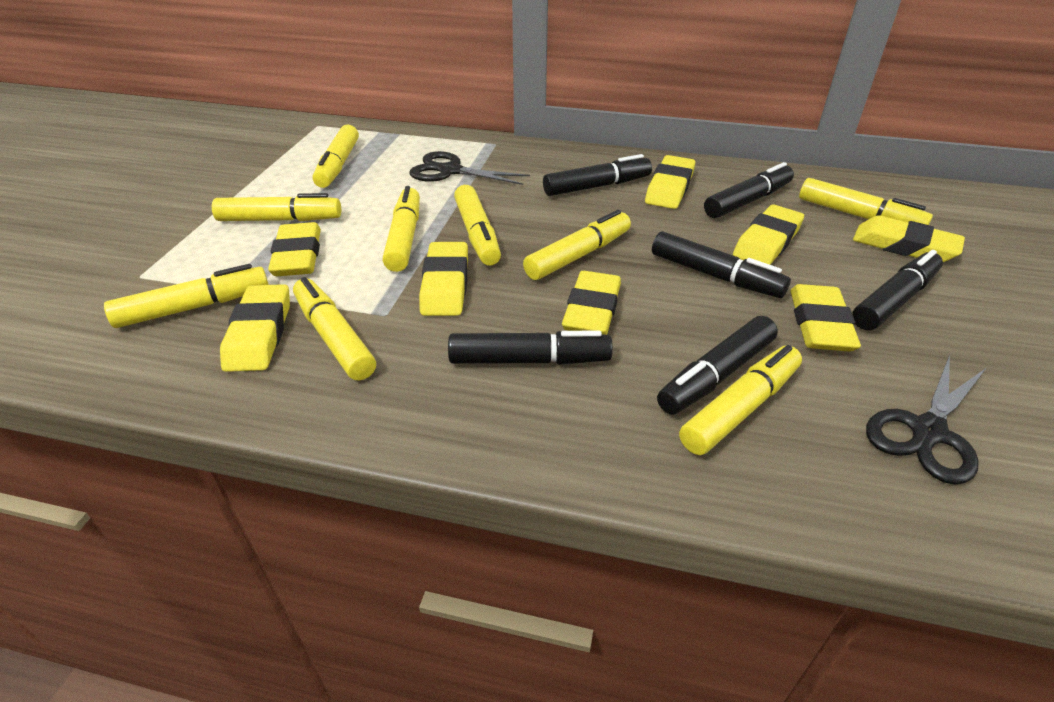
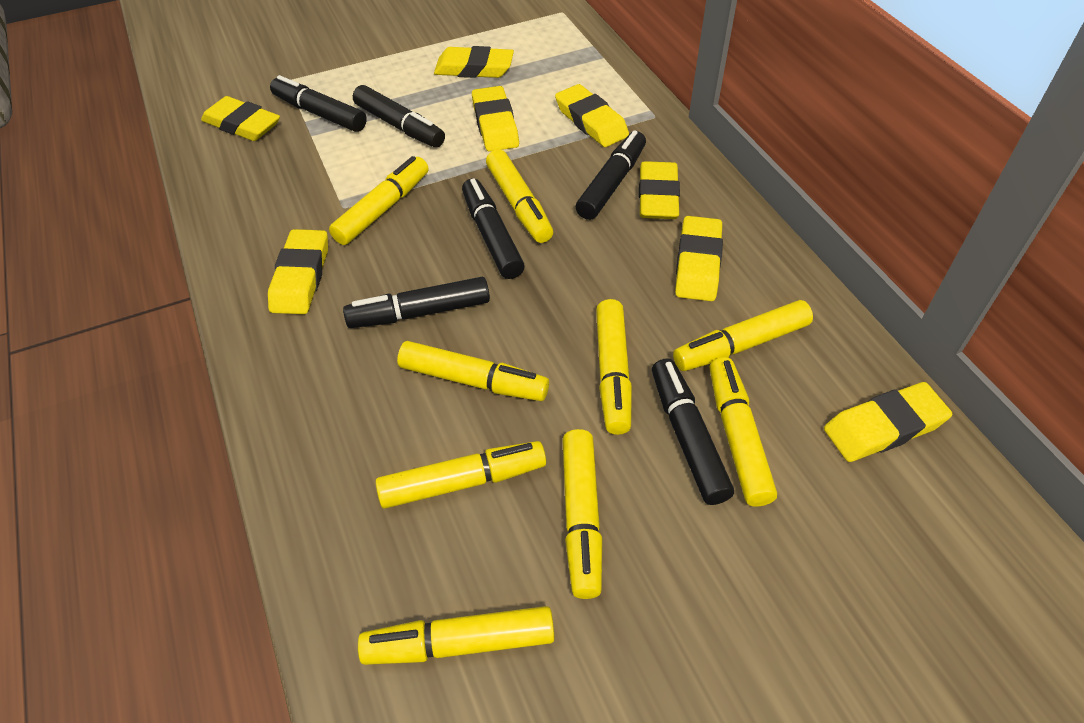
black scissors: 2 -> 0

